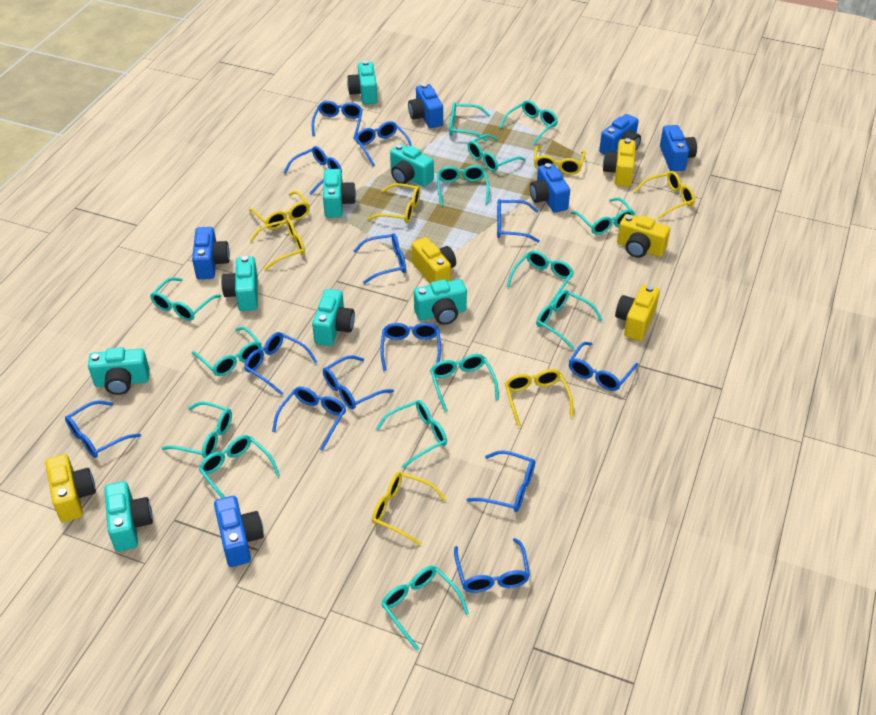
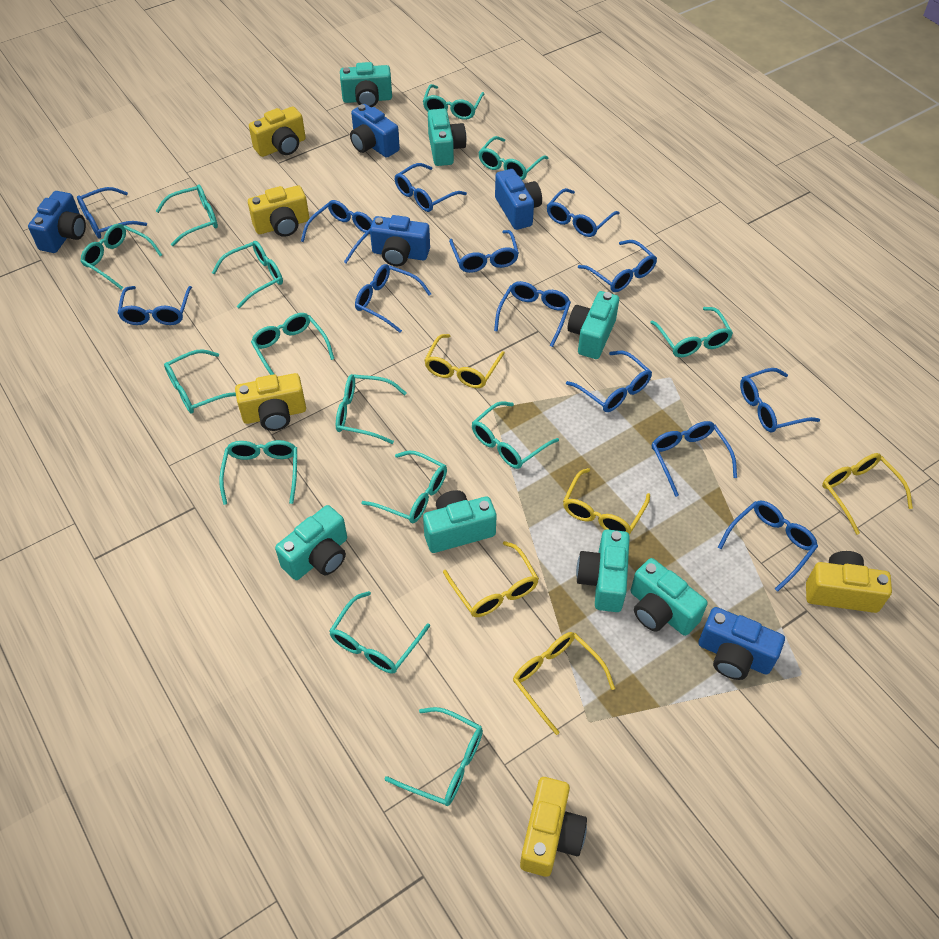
blue camera: 6 -> 5
turquoise camera: 8 -> 7
yellow glasses: 7 -> 5

